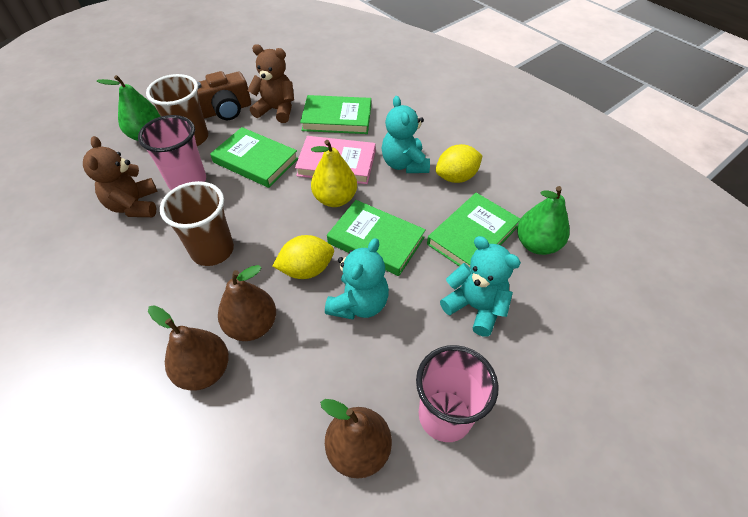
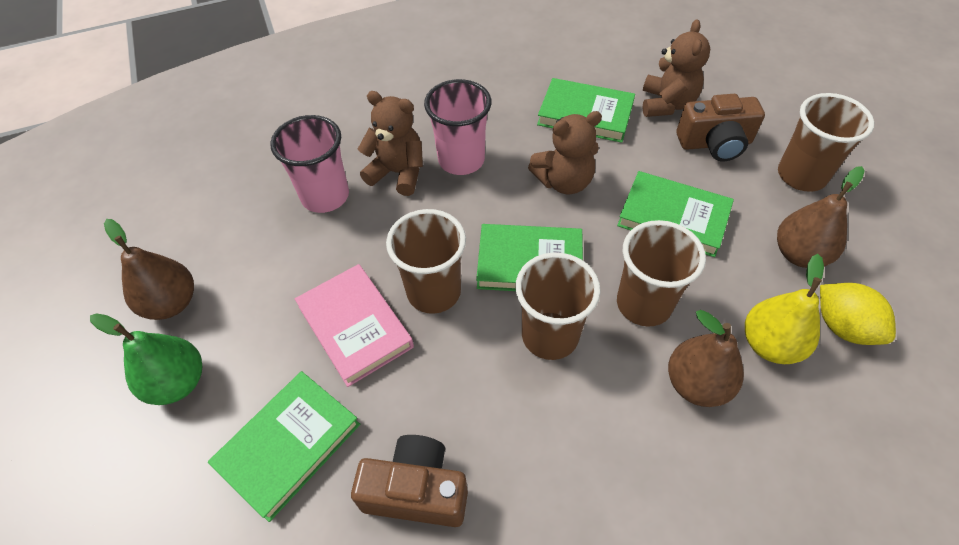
brown camera: 1 -> 2
brown cup: 2 -> 4
brown teddy bear: 2 -> 3
green pear: 2 -> 1
turquoise teddy bear: 3 -> 0
yellow lemon: 2 -> 1

